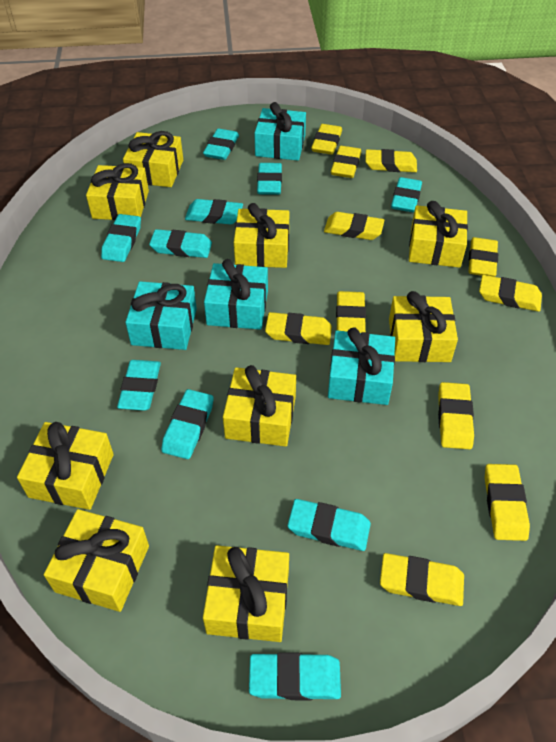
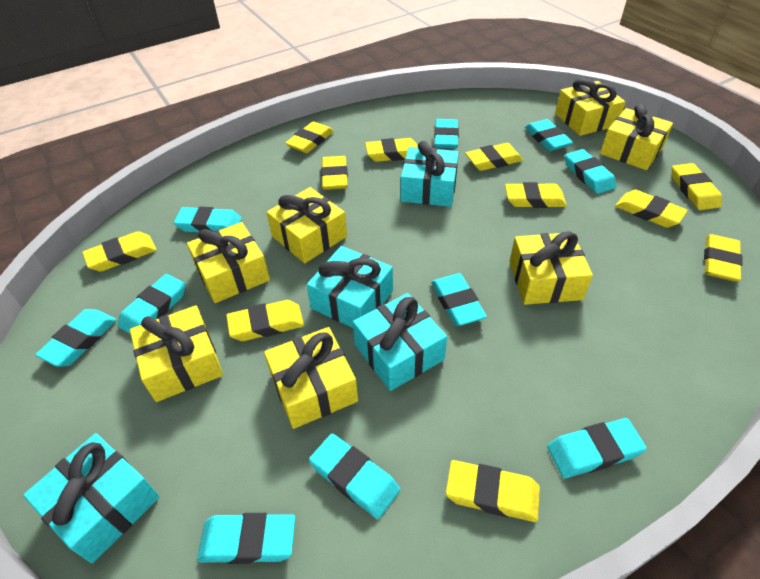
yellow gift: 9 -> 7

